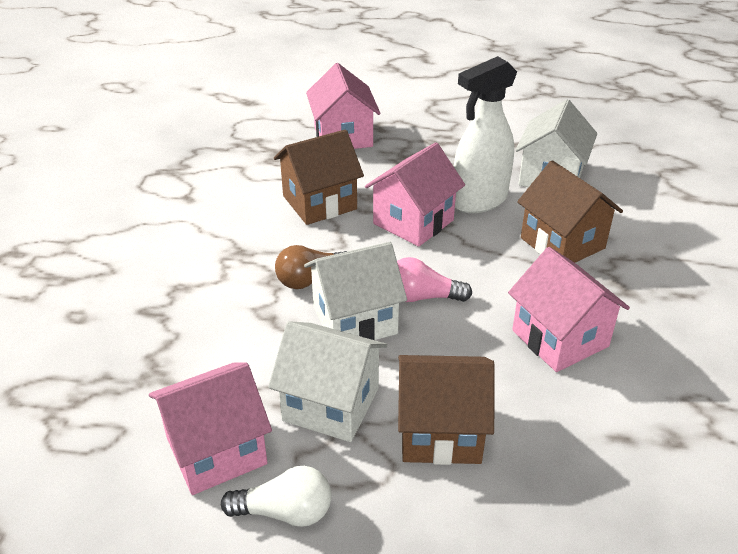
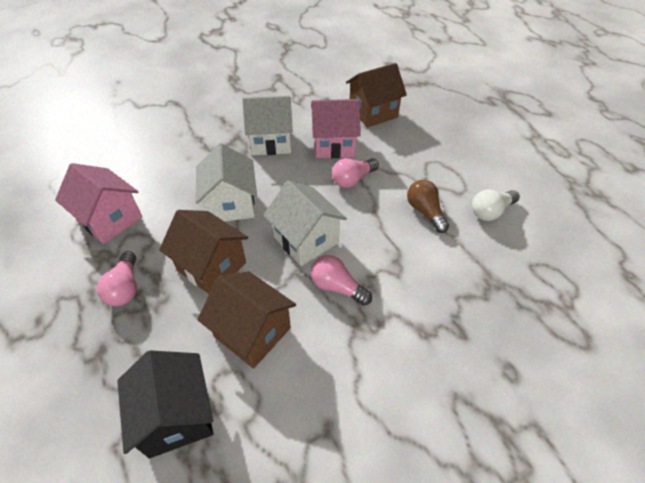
black house: 0 -> 1
pink house: 4 -> 2
pink light bulb: 1 -> 3
white spray bottle: 1 -> 0

